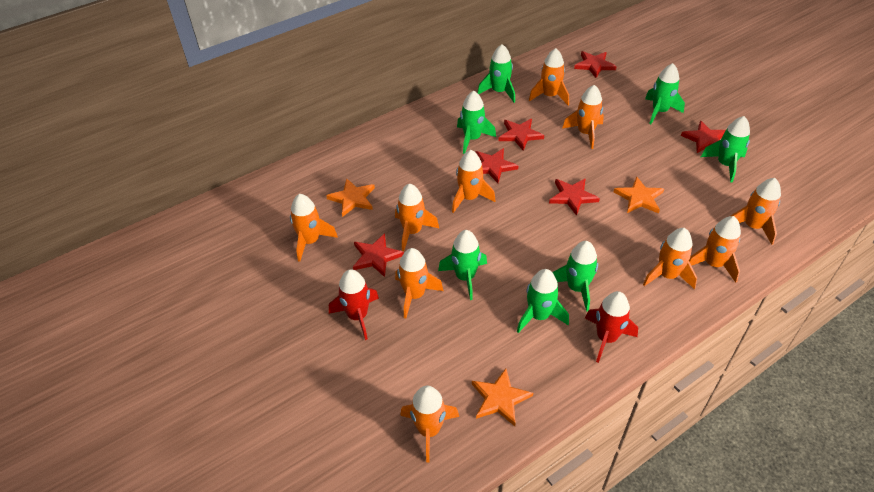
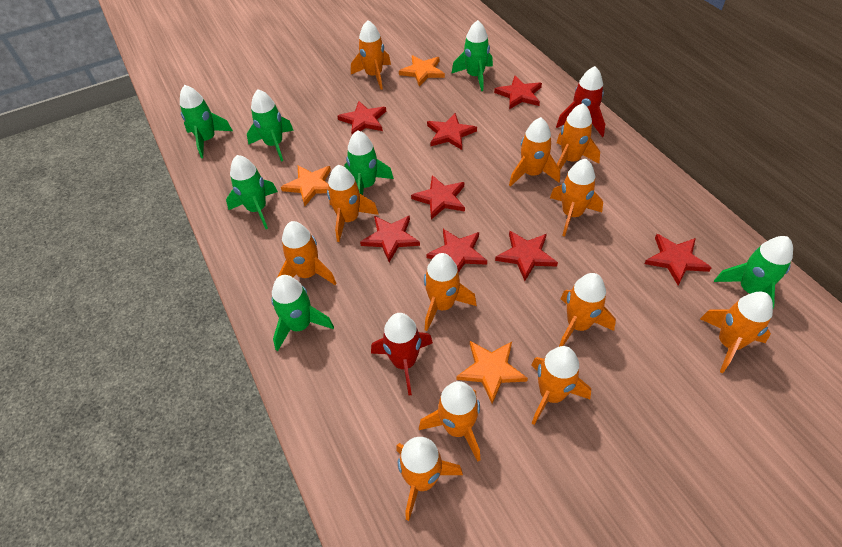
orange rocket: 10 -> 12
red star: 6 -> 8

